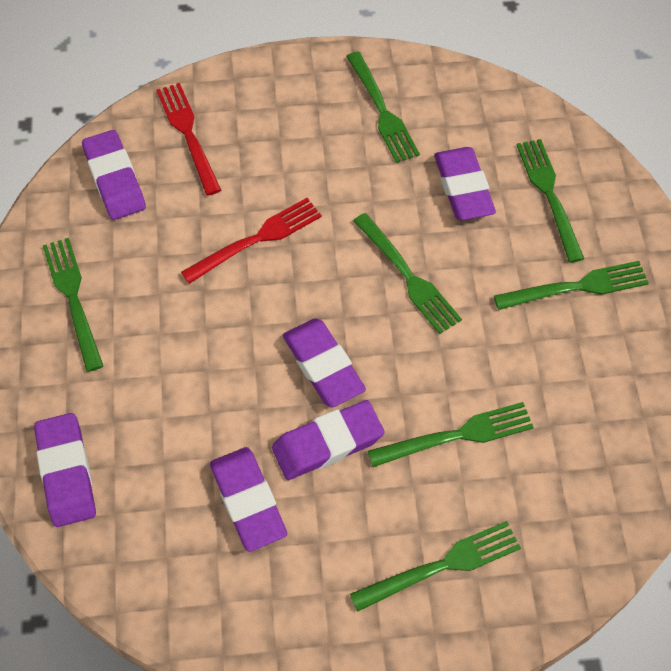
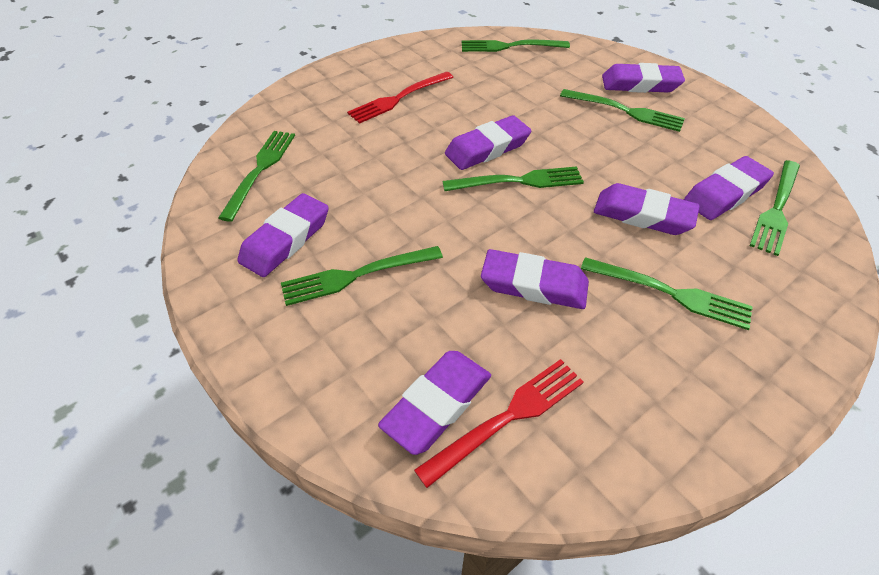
purple eraser: 6 -> 7

